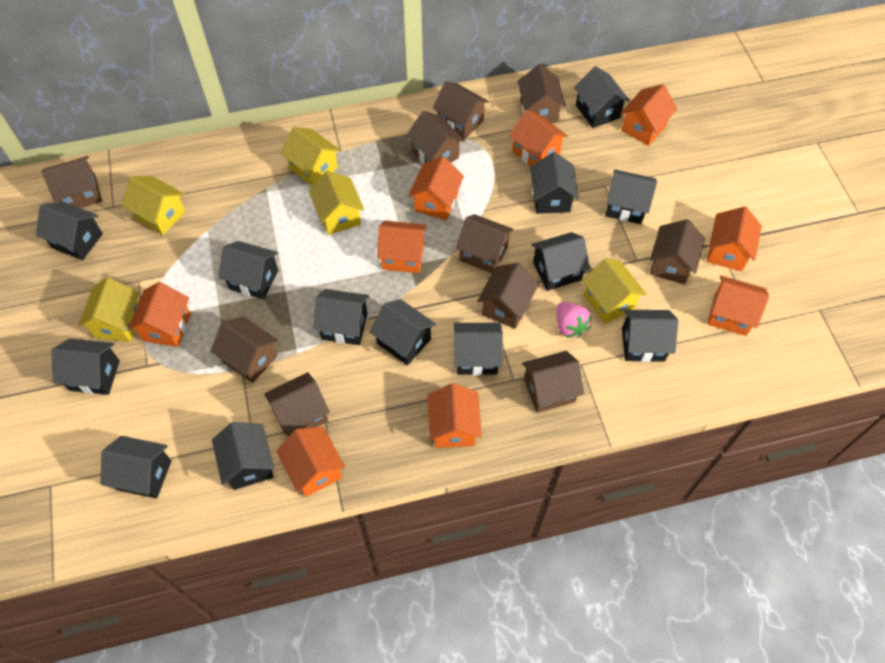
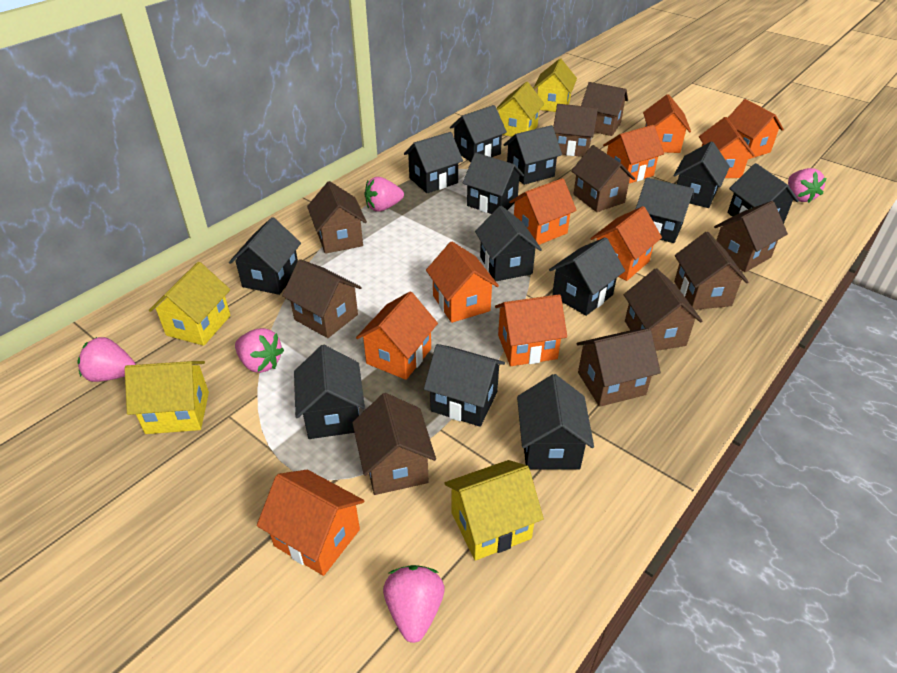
orange house: 9 -> 10
pink strawberry: 1 -> 5

